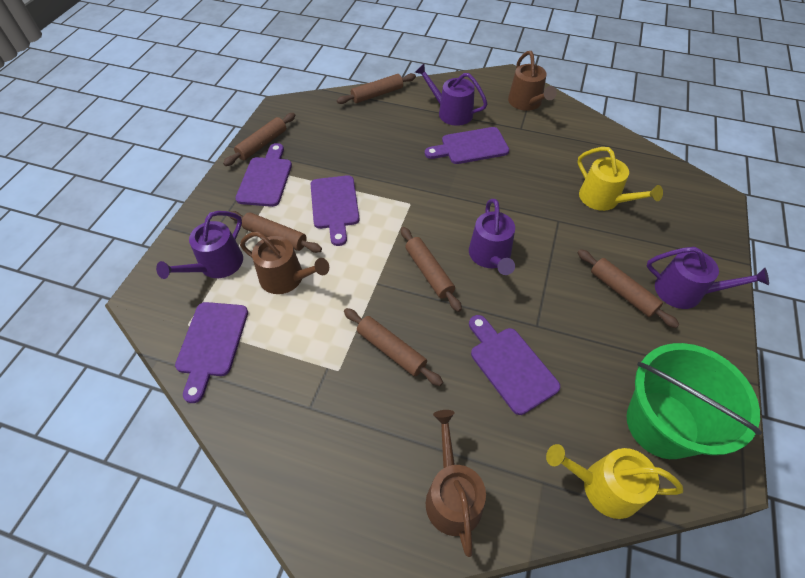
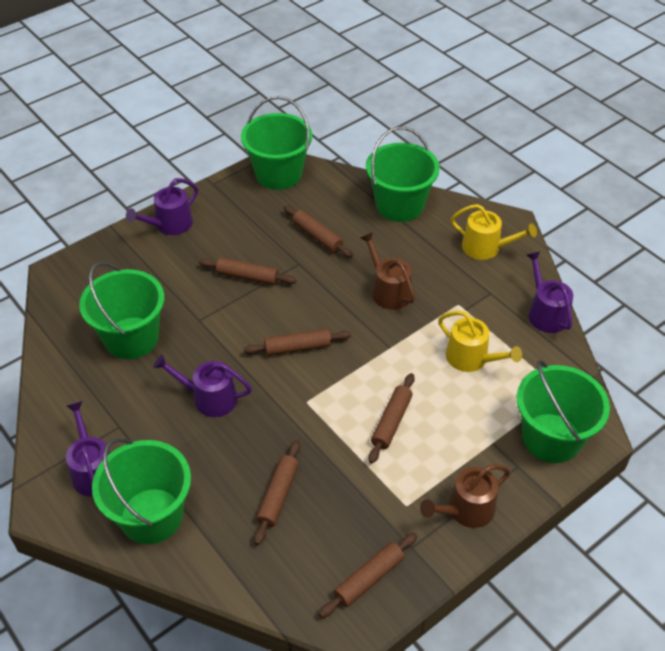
brown watering can: 3 -> 2
green bucket: 1 -> 5
purple cutting board: 5 -> 0

